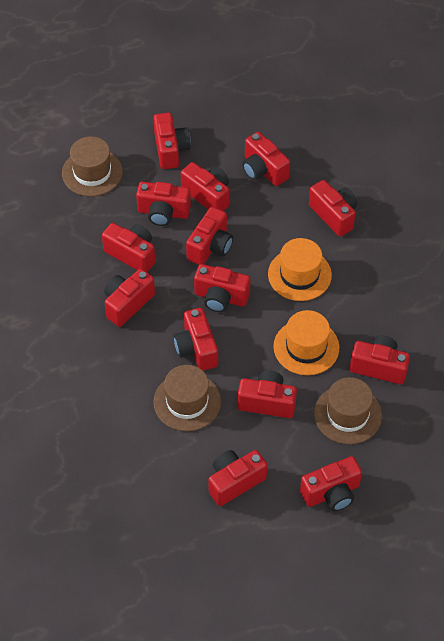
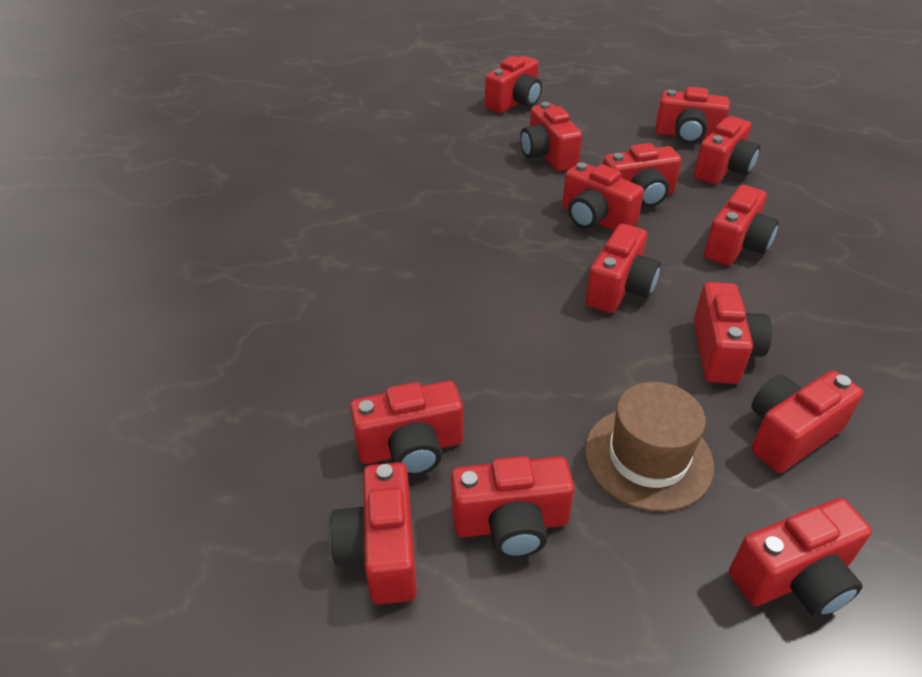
brown hat: 3 -> 1
orange hat: 2 -> 0

